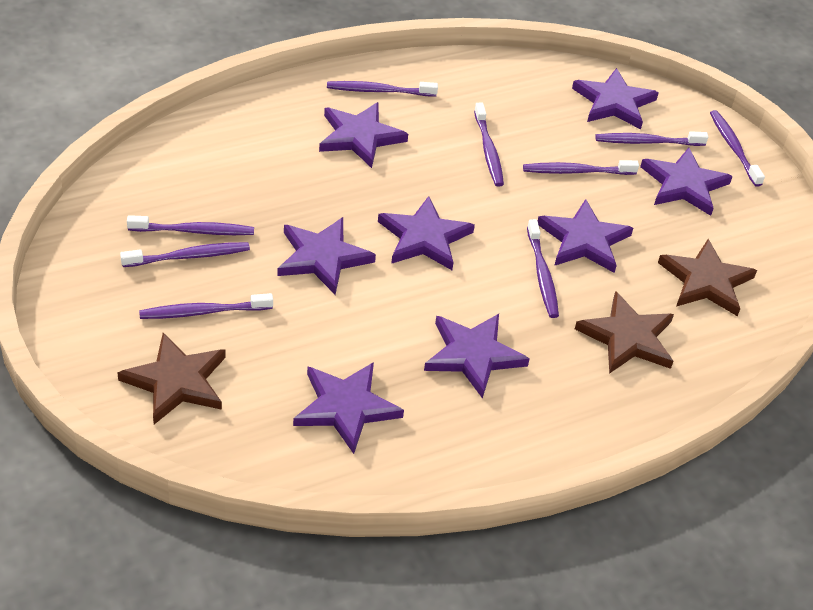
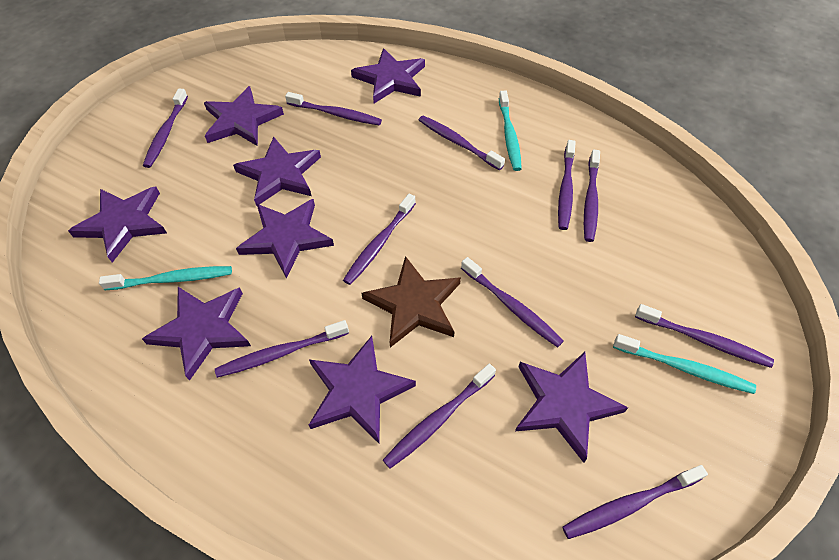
brown star: 3 -> 1
purple toothbrush: 9 -> 11
turquoise toothbrush: 0 -> 3

